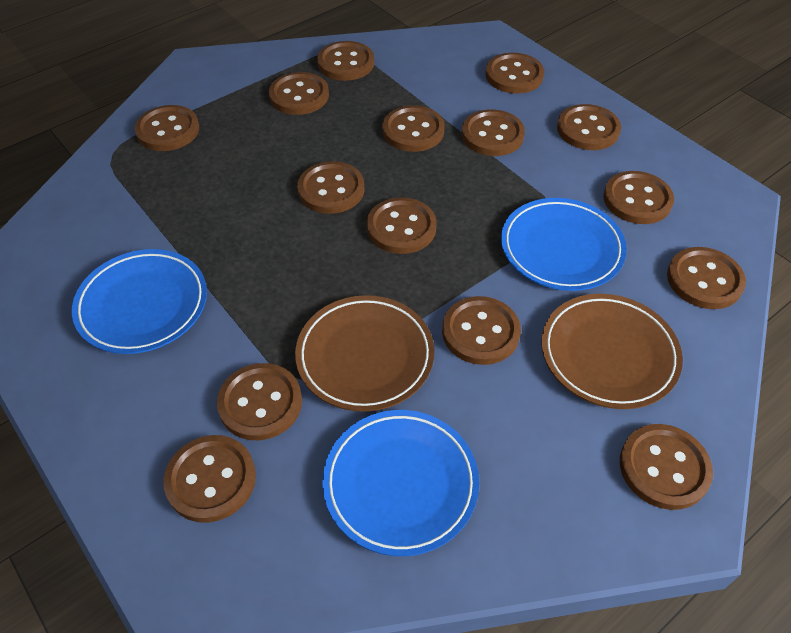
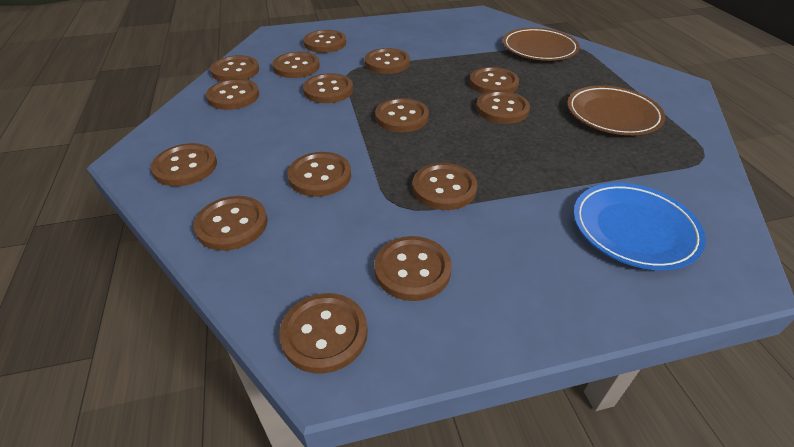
blue plate: 3 -> 1

